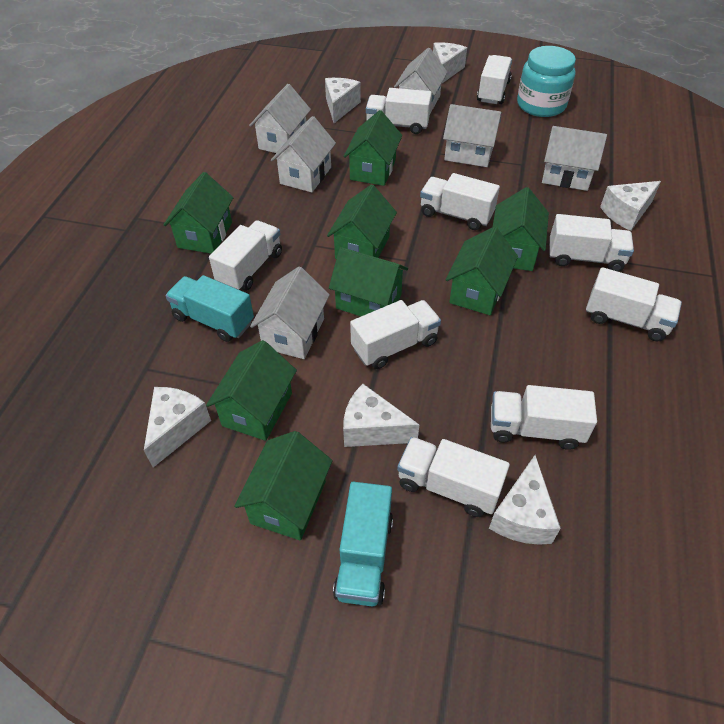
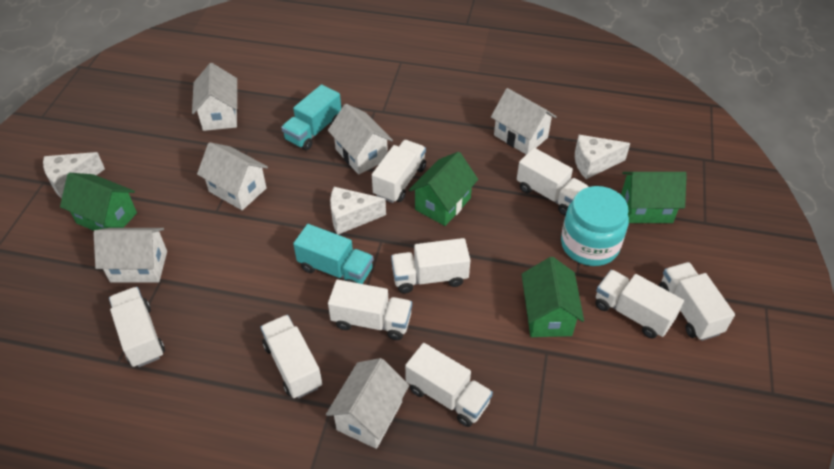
green house: 8 -> 4
white cheese: 6 -> 3

